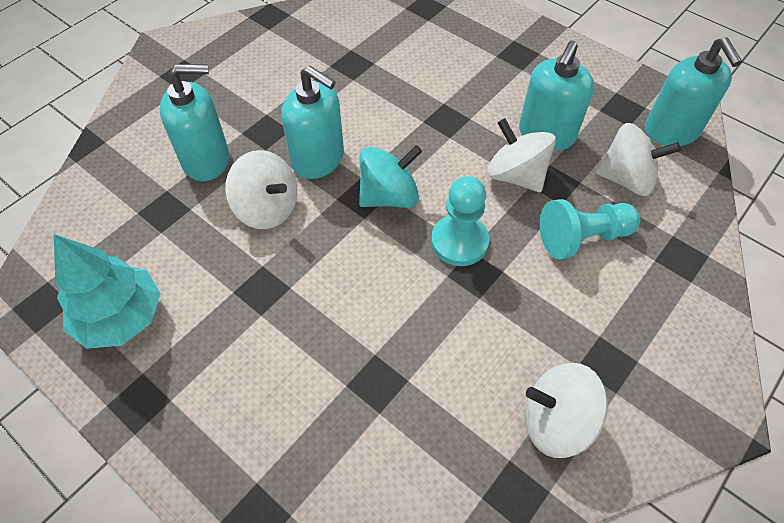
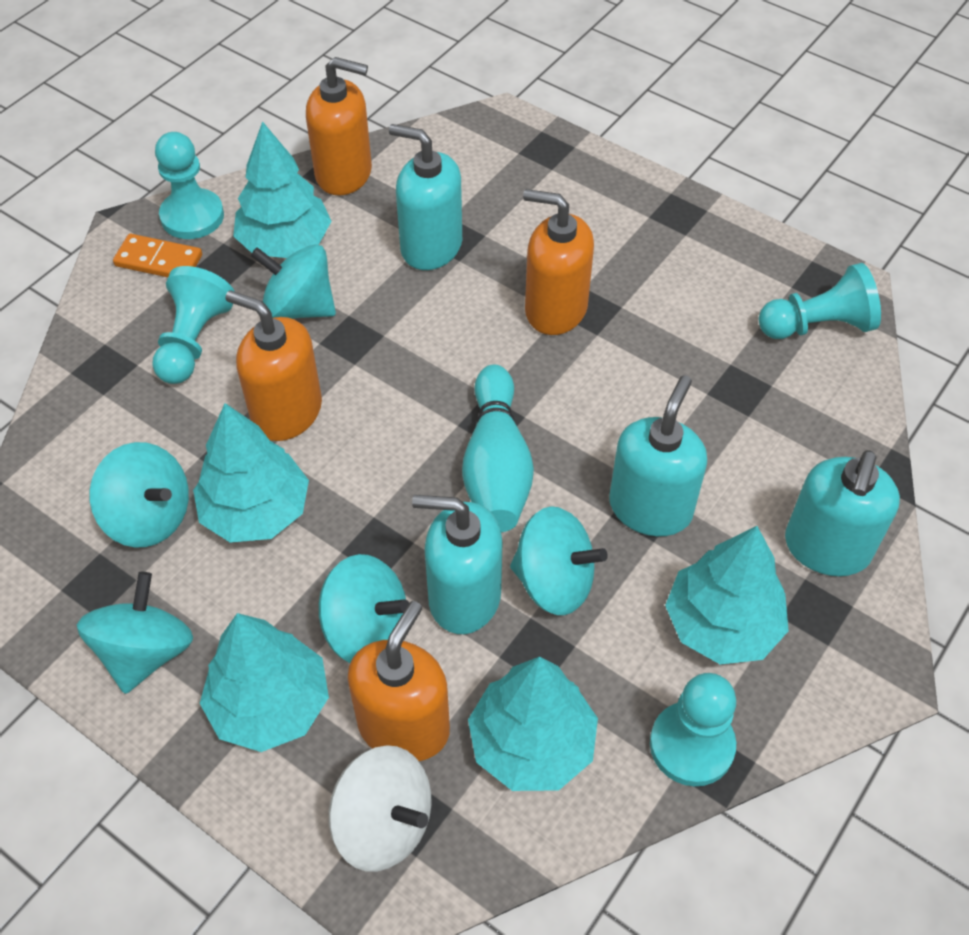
orange domino: 0 -> 1
orange soap dispenser: 0 -> 4
turquoise bowling pin: 0 -> 1
turquoise pawn: 2 -> 4
turquoise spinning top: 1 -> 5
turquoise tree: 1 -> 5
white spinning top: 4 -> 1

